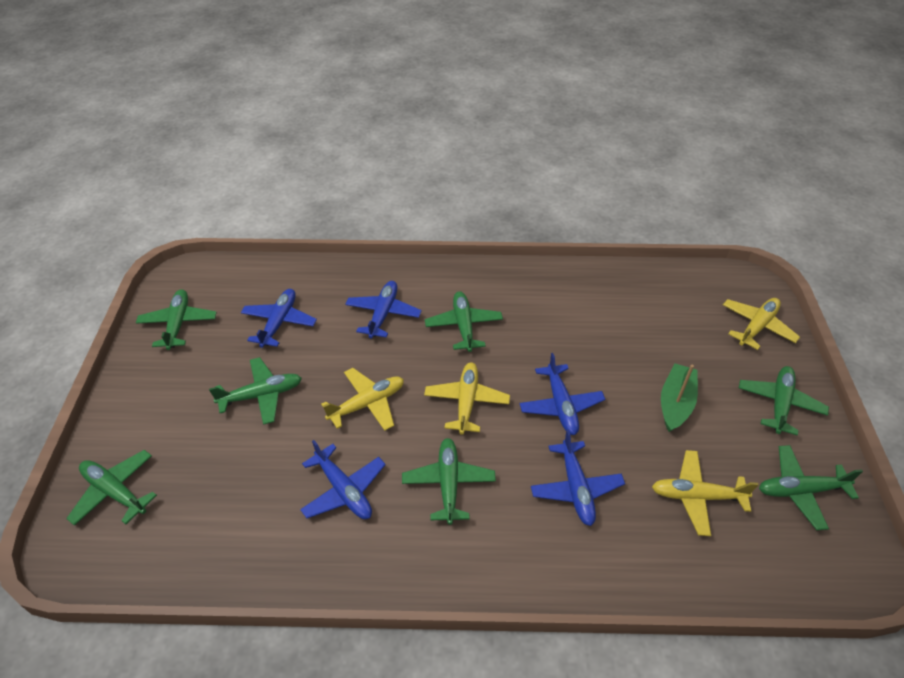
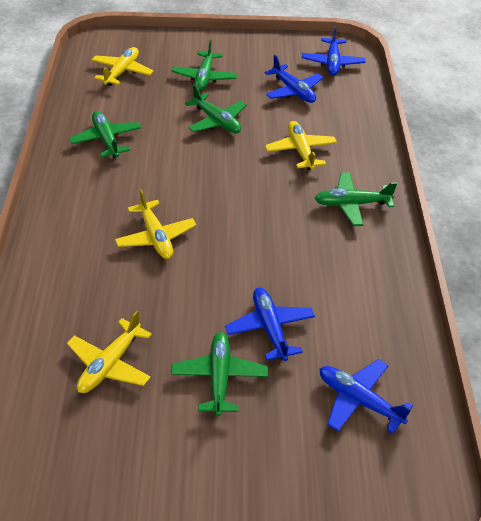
blue plane: 5 -> 4
green boat: 1 -> 0
green plane: 7 -> 5

